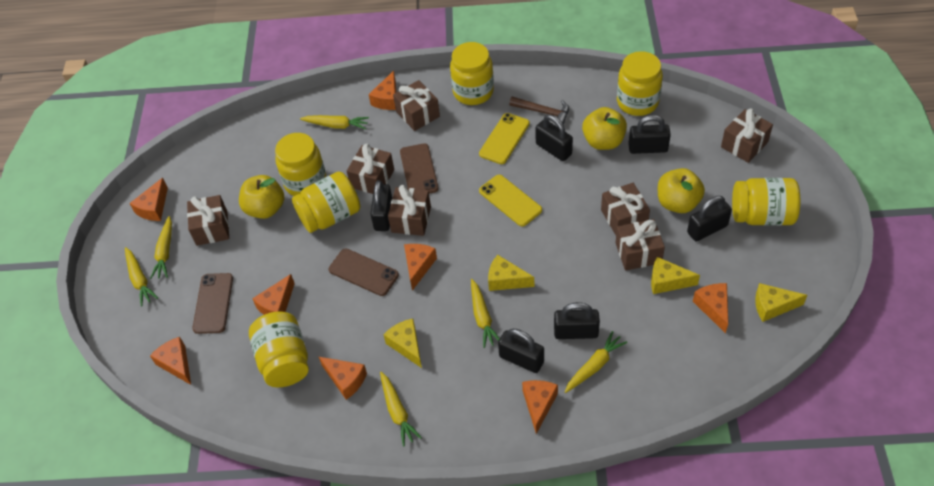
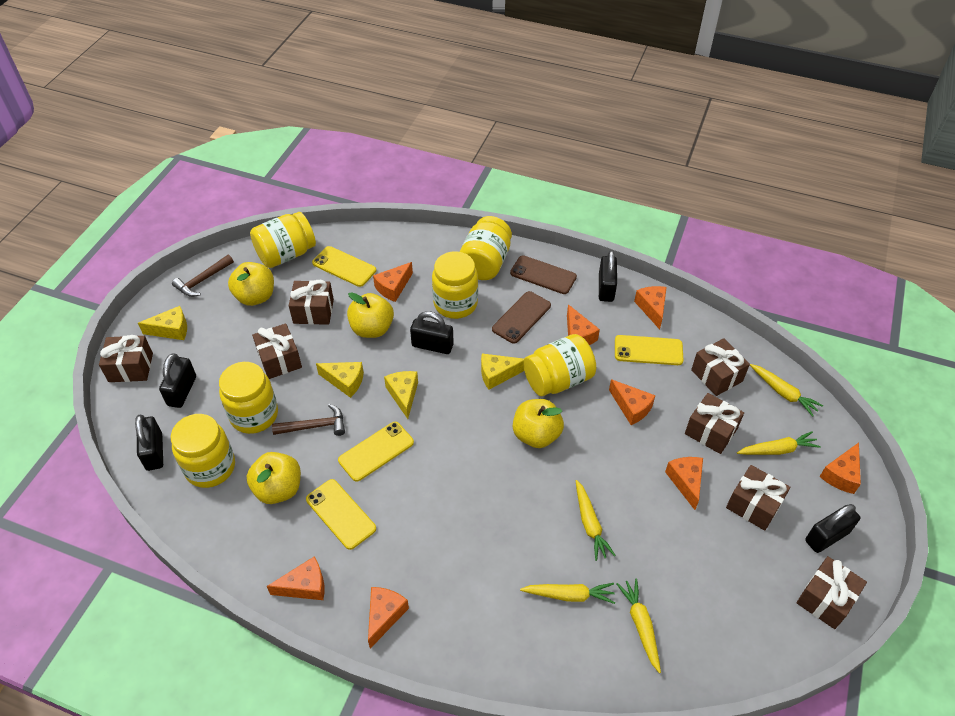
black padlock: 6 -> 5
brown hammer: 1 -> 2
brown phone: 3 -> 2
yellow apple: 3 -> 4
yellow carrot: 6 -> 5
yellow phone: 2 -> 4

